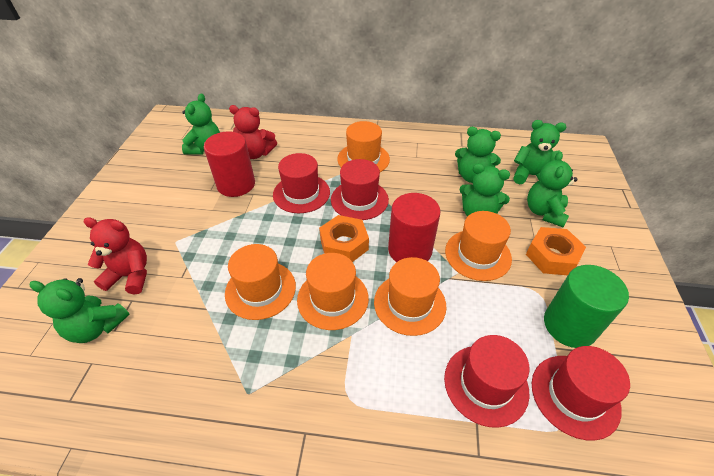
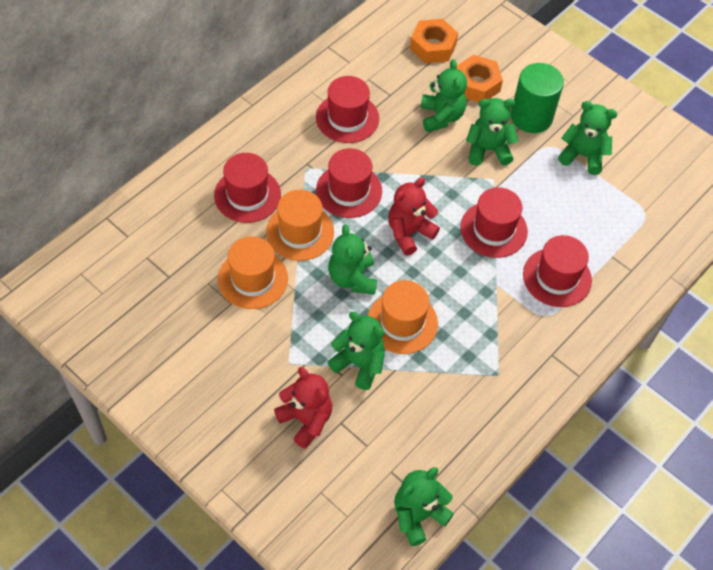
orange hat: 5 -> 3
red cylinder: 2 -> 0
red hat: 4 -> 5

